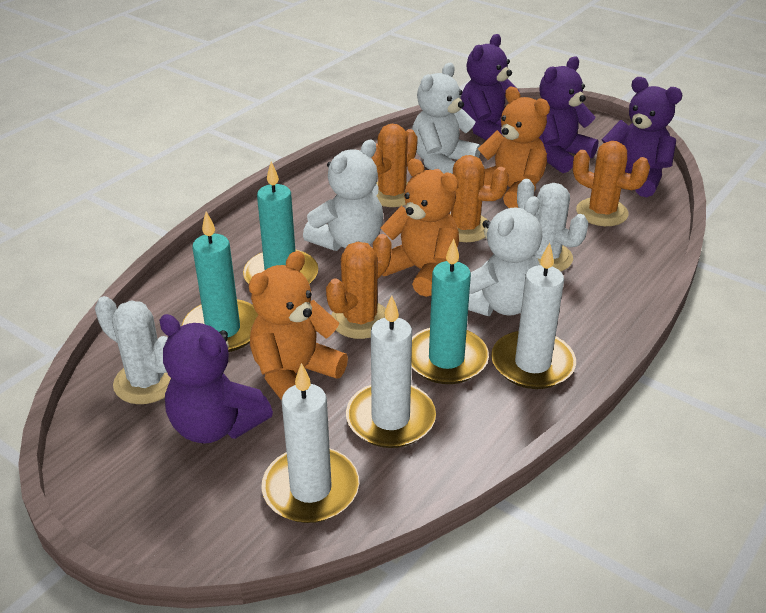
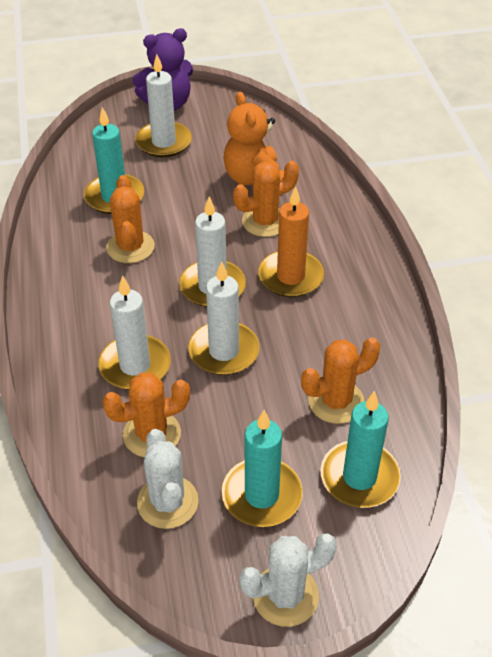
orange candle: 0 -> 1
orange teddy bear: 3 -> 1
purple teddy bear: 4 -> 1
white candle: 3 -> 4
white teddy bear: 3 -> 0

